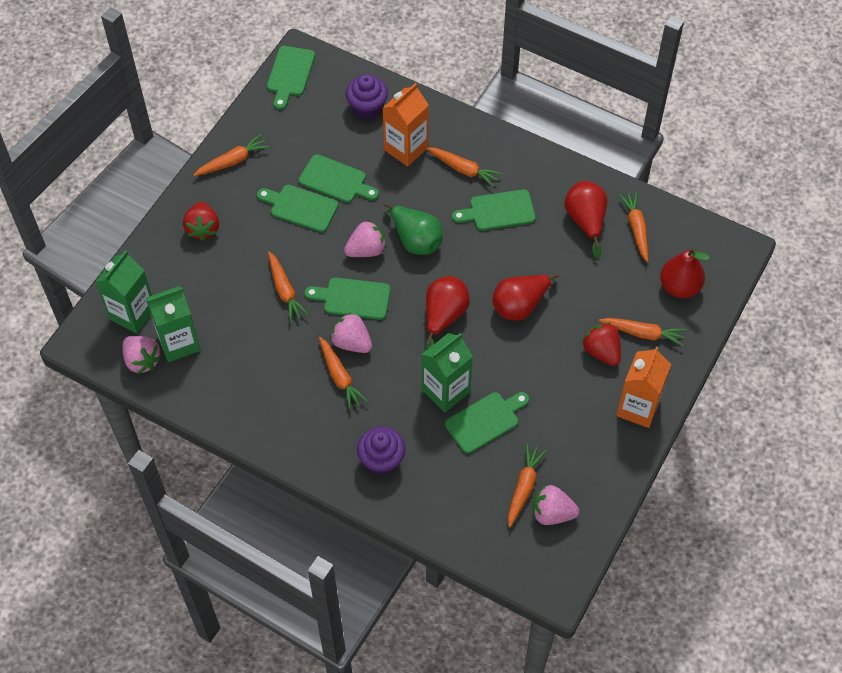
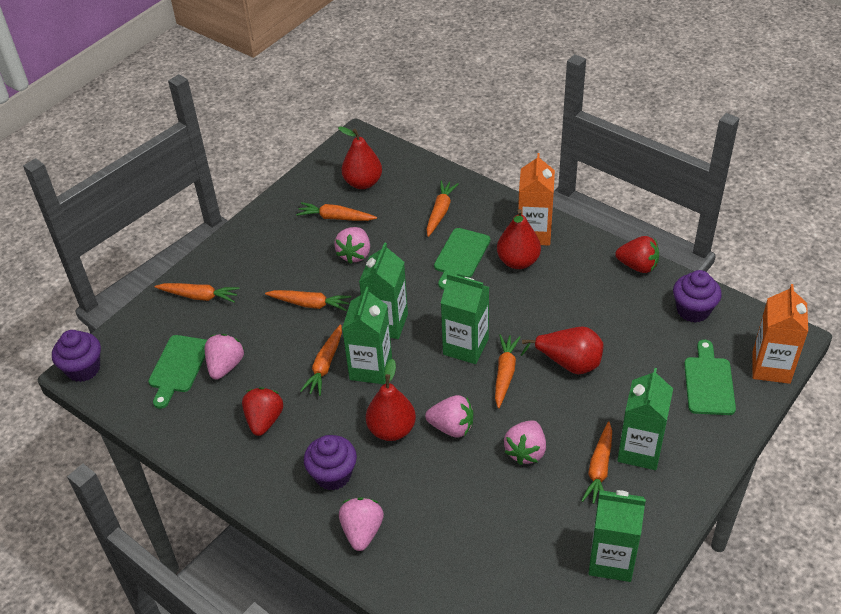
green carton: 3 -> 5
green cutting board: 6 -> 3
green pear: 1 -> 0
pink strawberry: 4 -> 5
purple cupcake: 2 -> 3

